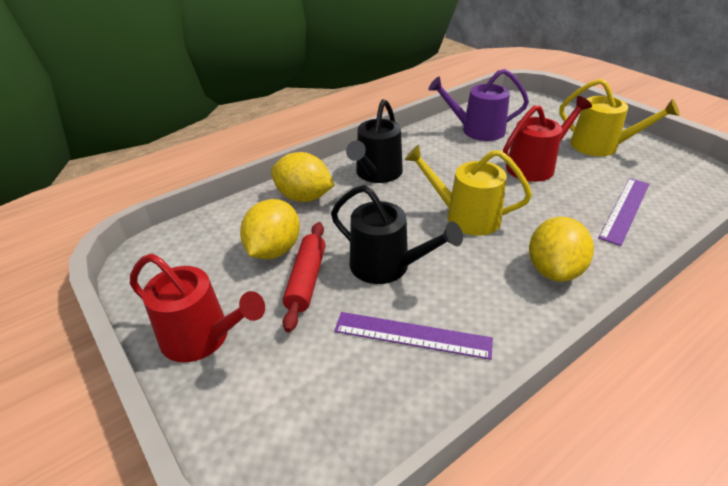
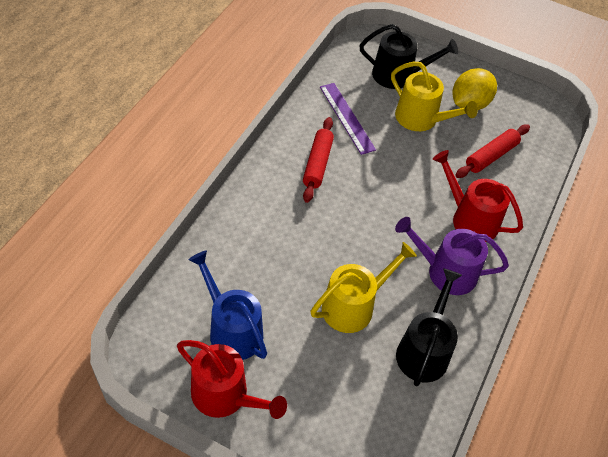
blue watering can: 0 -> 1
purple ruler: 2 -> 1
red rolling pin: 1 -> 2
yellow lemon: 3 -> 1

